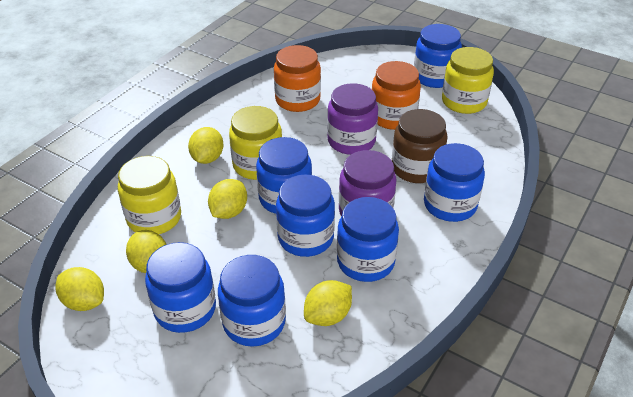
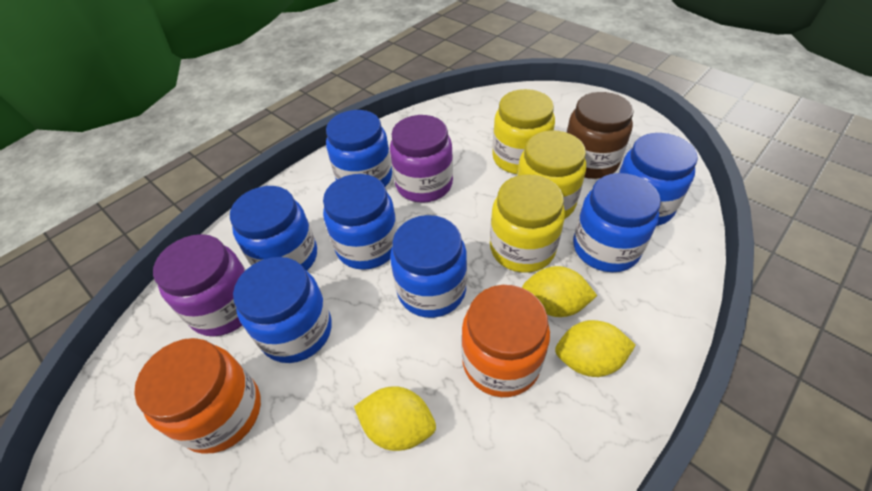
yellow lemon: 5 -> 3

